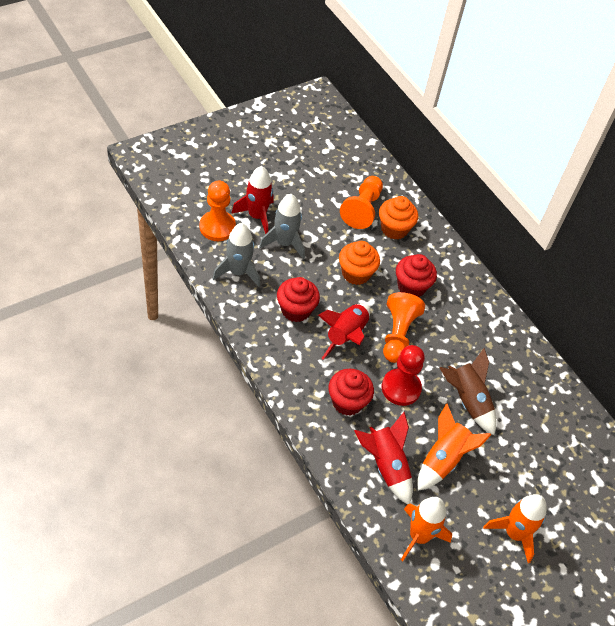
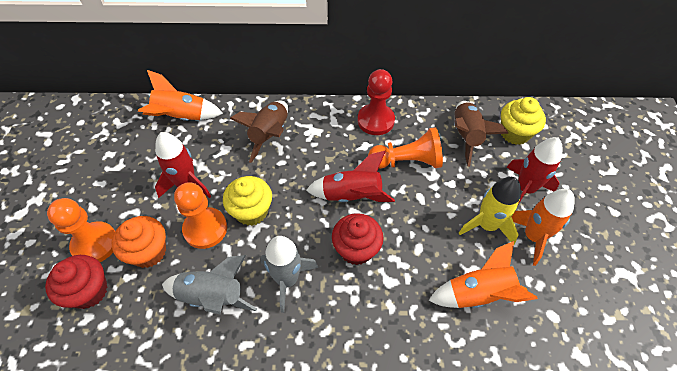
brown rocket: 1 -> 2
orange cupcake: 2 -> 1
red cupcake: 3 -> 2
yellow cupcake: 0 -> 2
yellow rocket: 0 -> 1

